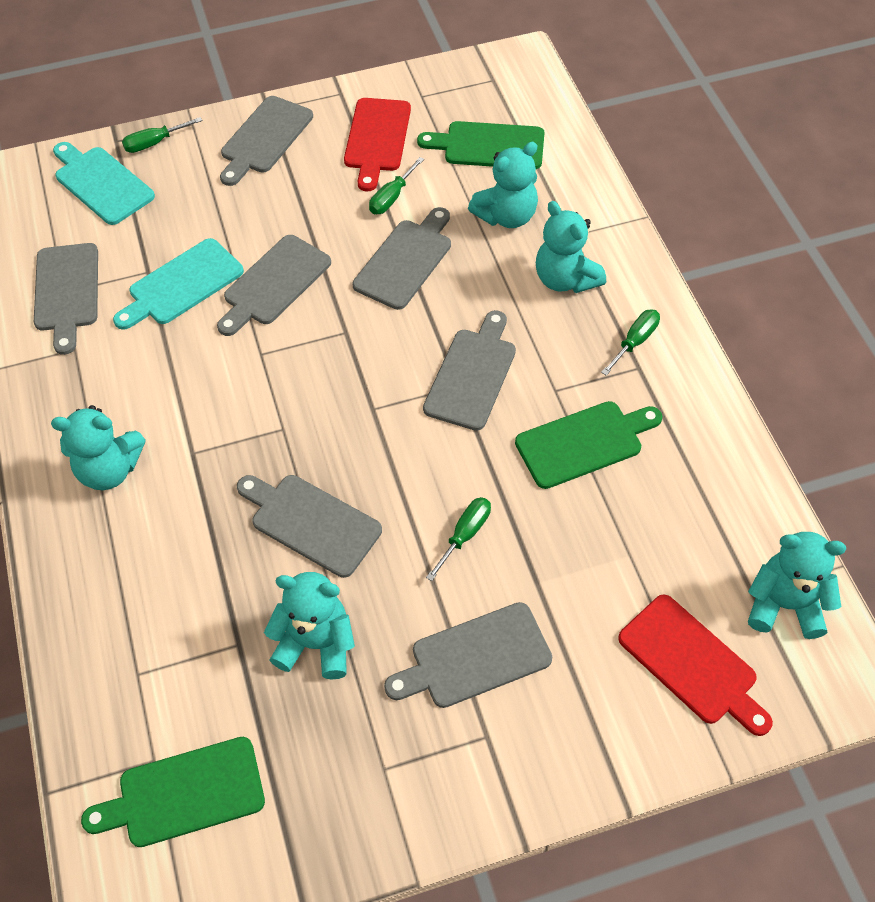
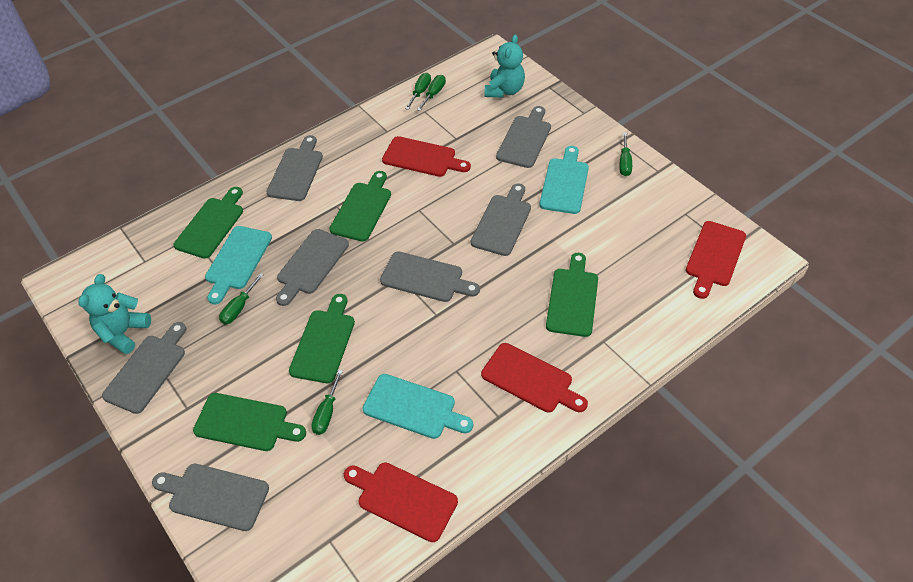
green cutting board: 3 -> 5
green screwdriver: 4 -> 5
red cutting board: 2 -> 4
turquoise cutting board: 2 -> 3
turquoise teddy bear: 5 -> 2

